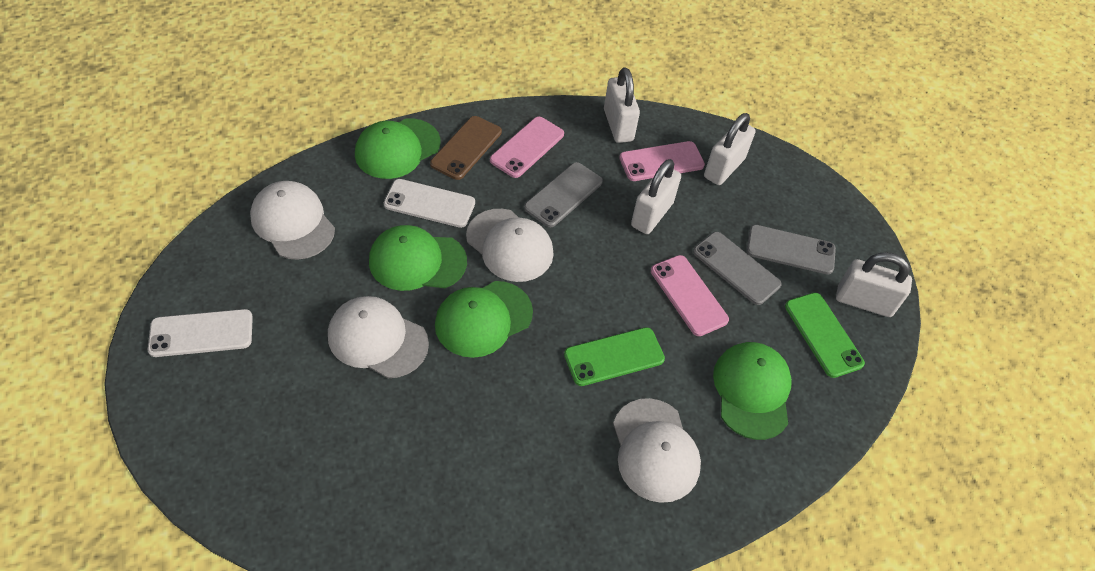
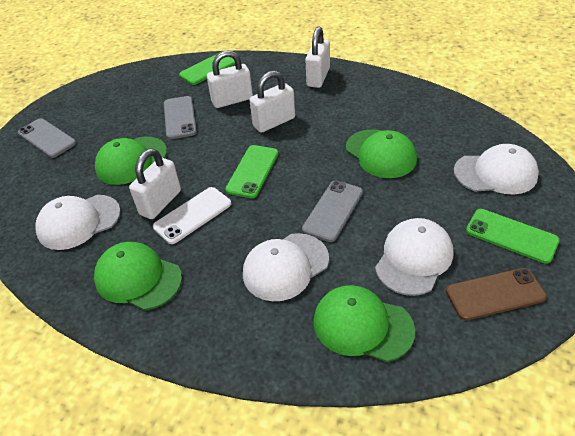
green phone: 2 -> 3
pink phone: 3 -> 0
white phone: 2 -> 1

